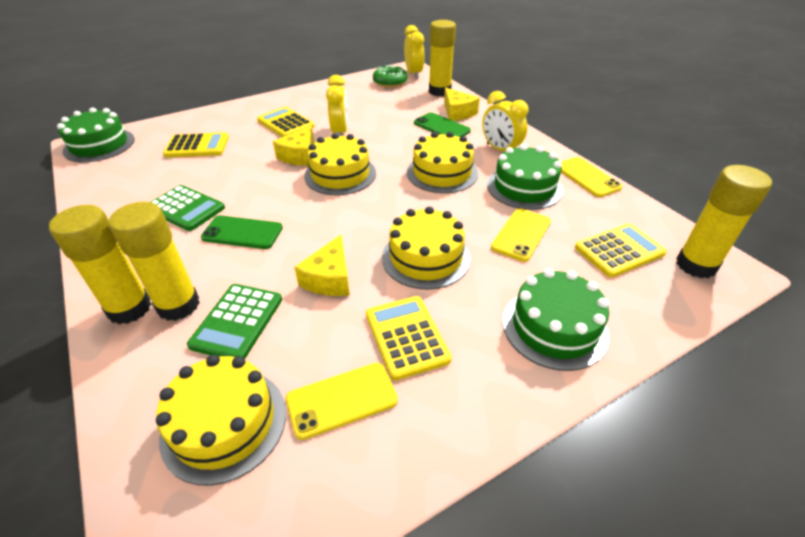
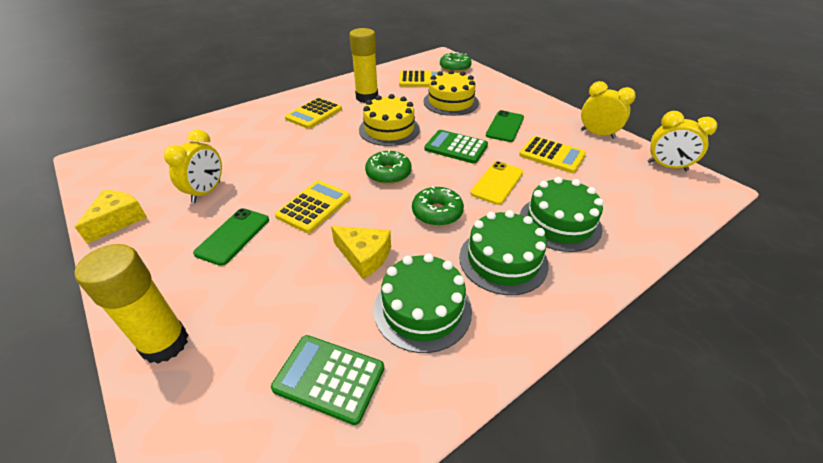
green donut: 1 -> 3
yellow cake: 4 -> 2
yellow cheese: 3 -> 2
yellow glue stick: 4 -> 2
yellow phone: 3 -> 1

